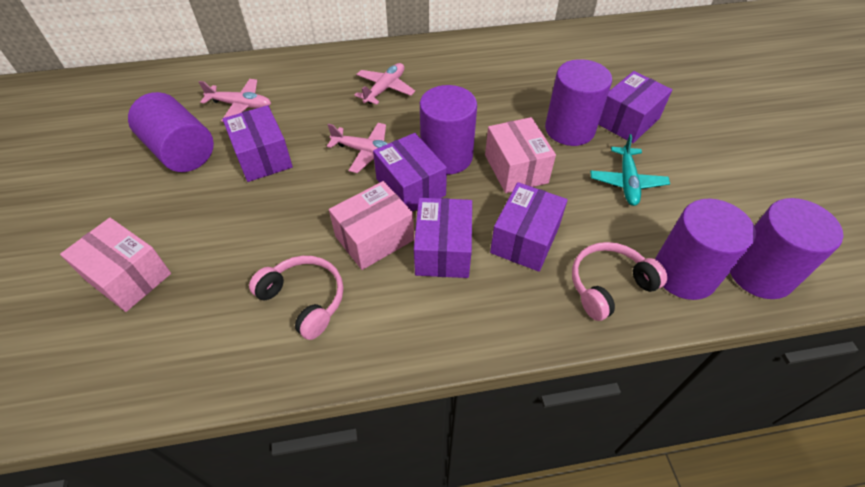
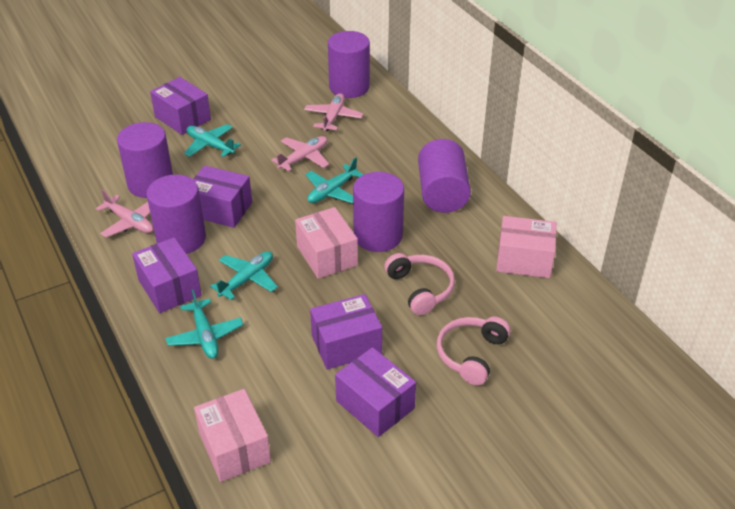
turquoise plane: 1 -> 4

